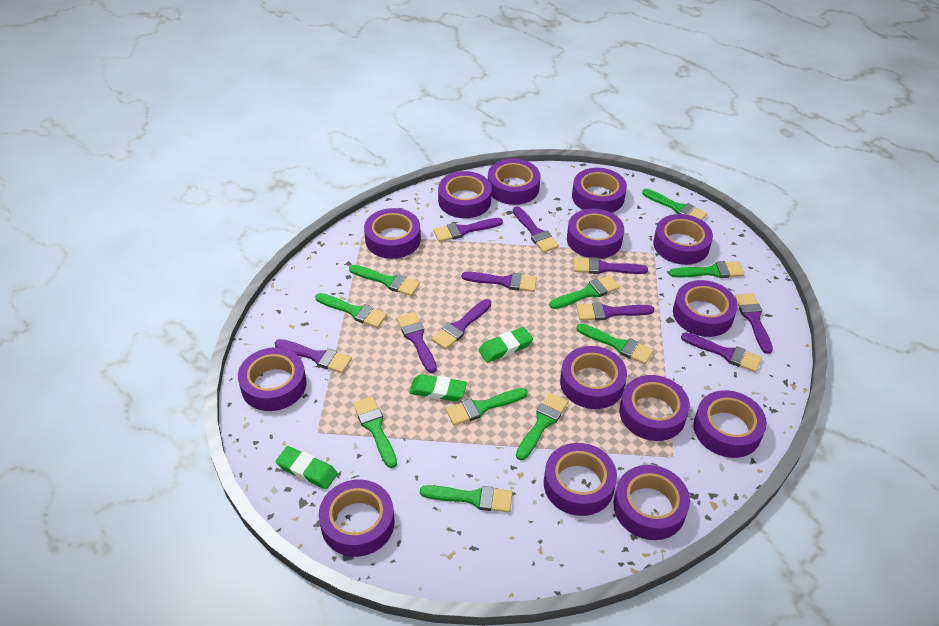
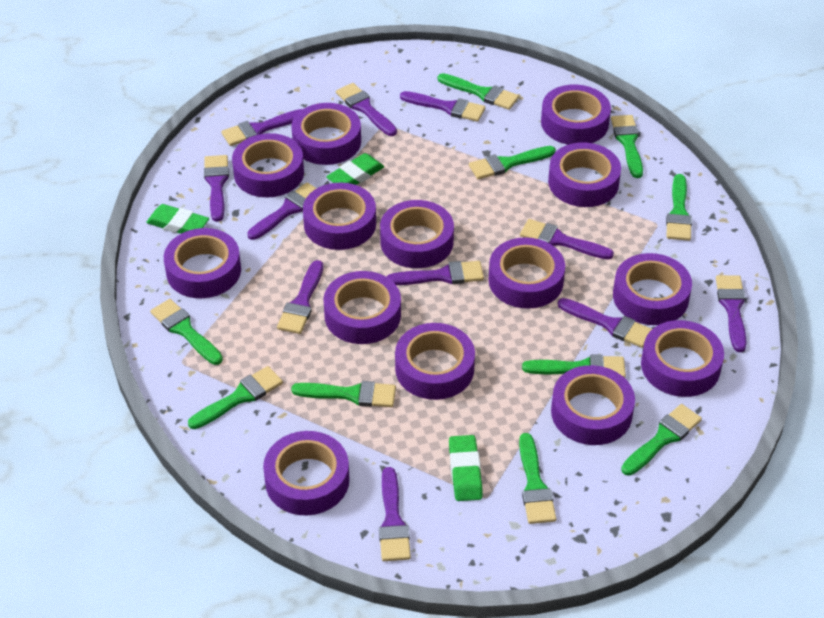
purple brush: 10 -> 11

